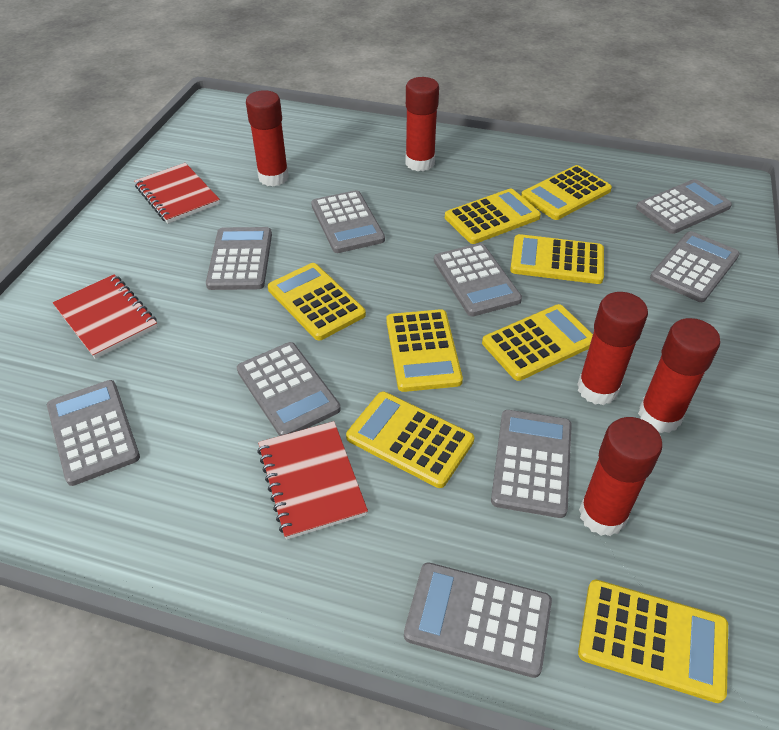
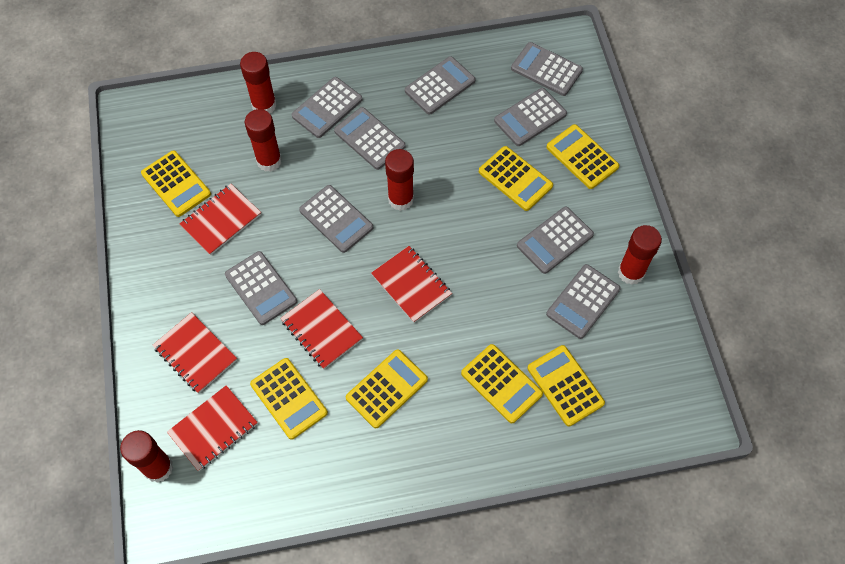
red notebook: 3 -> 5
yellow calculator: 8 -> 7

